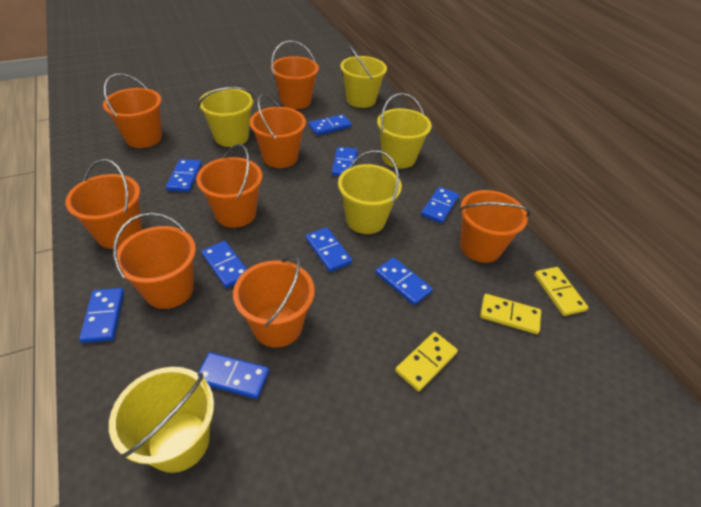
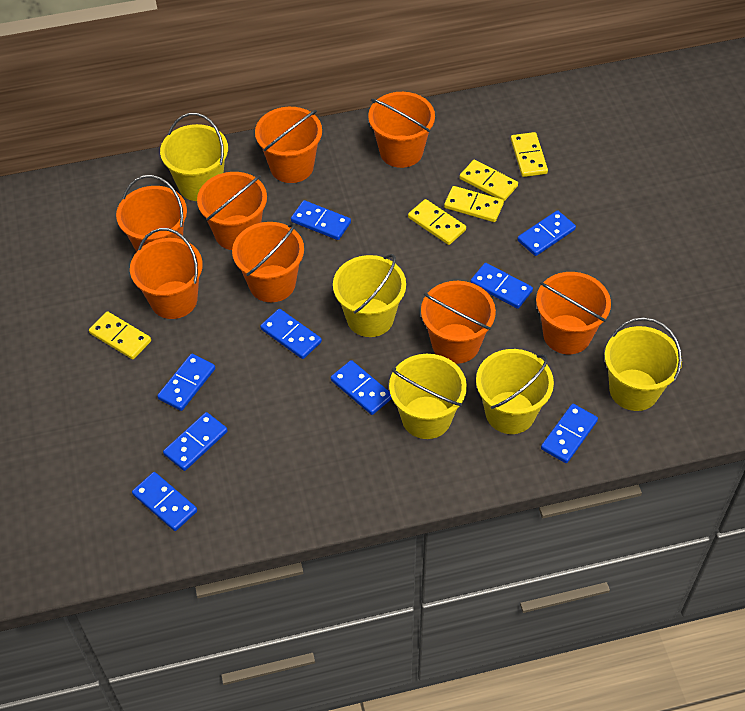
yellow domino: 3 -> 5

